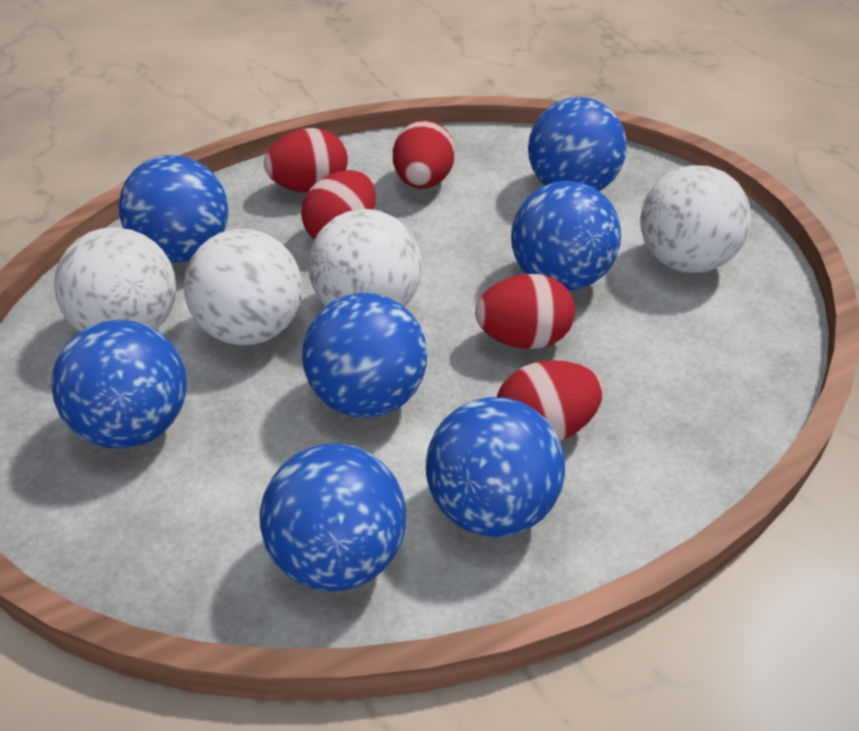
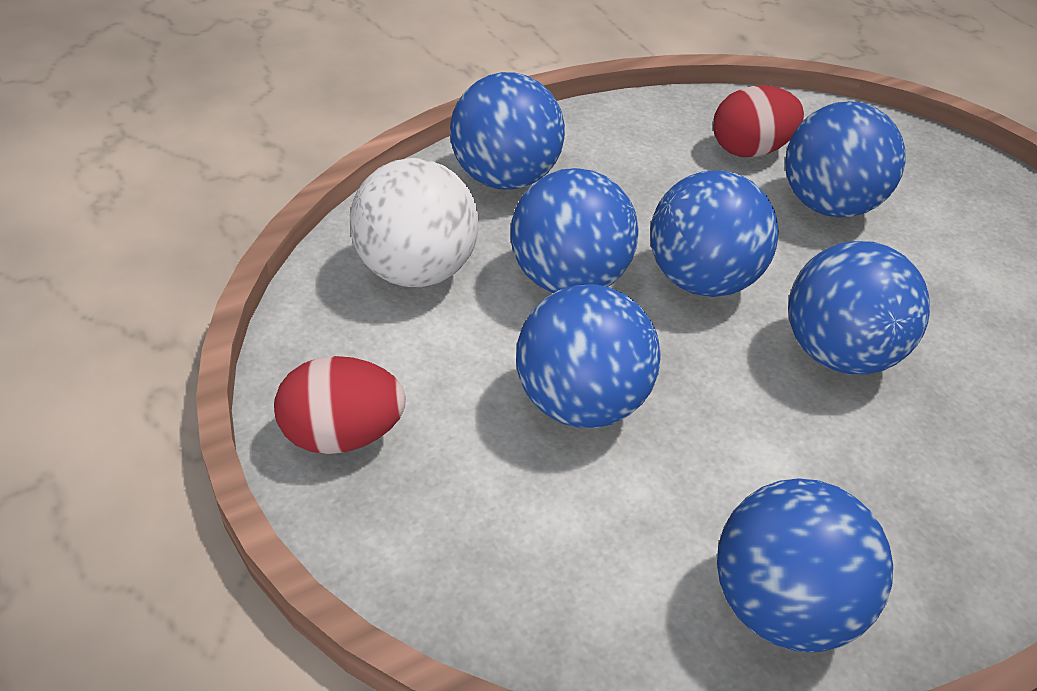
red egg: 5 -> 2
white ball: 4 -> 1

